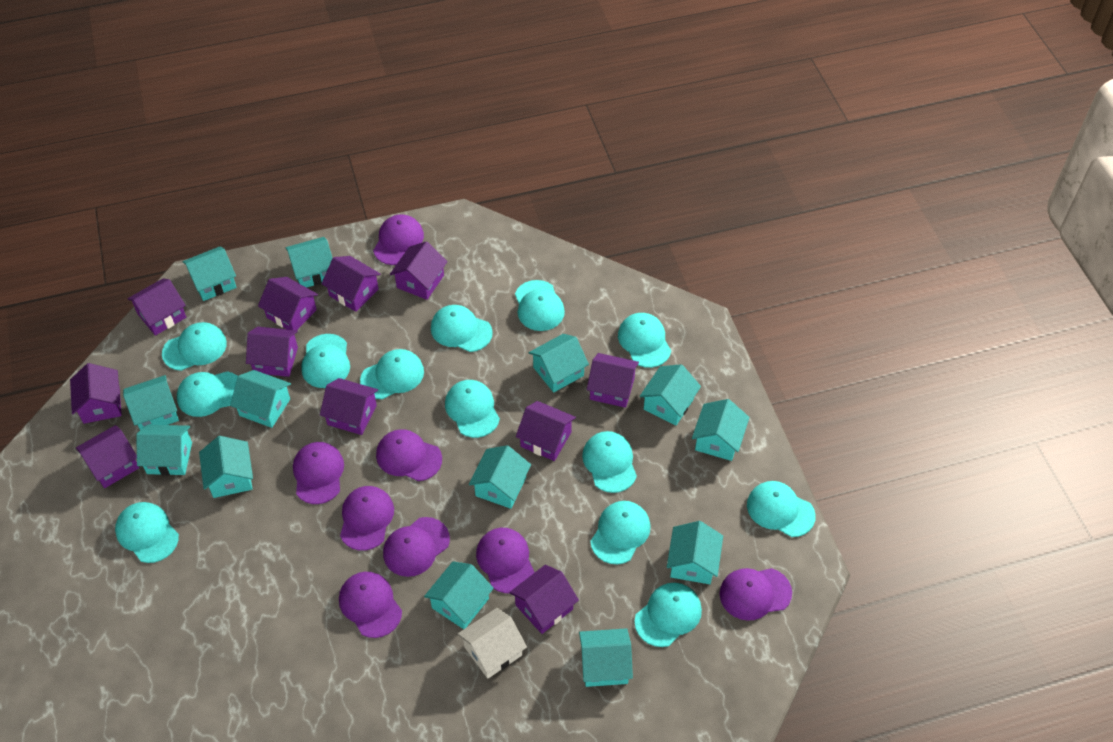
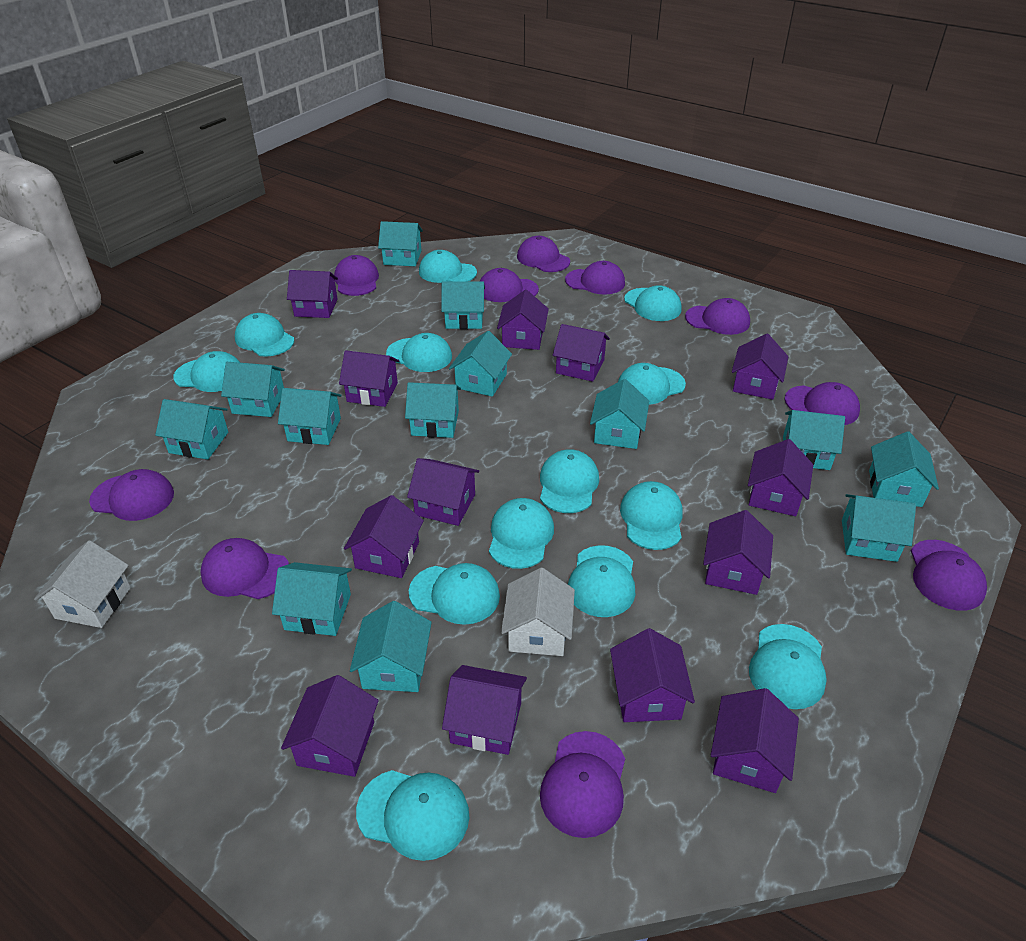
purple cap: 8 -> 10
purple house: 11 -> 13
white house: 1 -> 2

